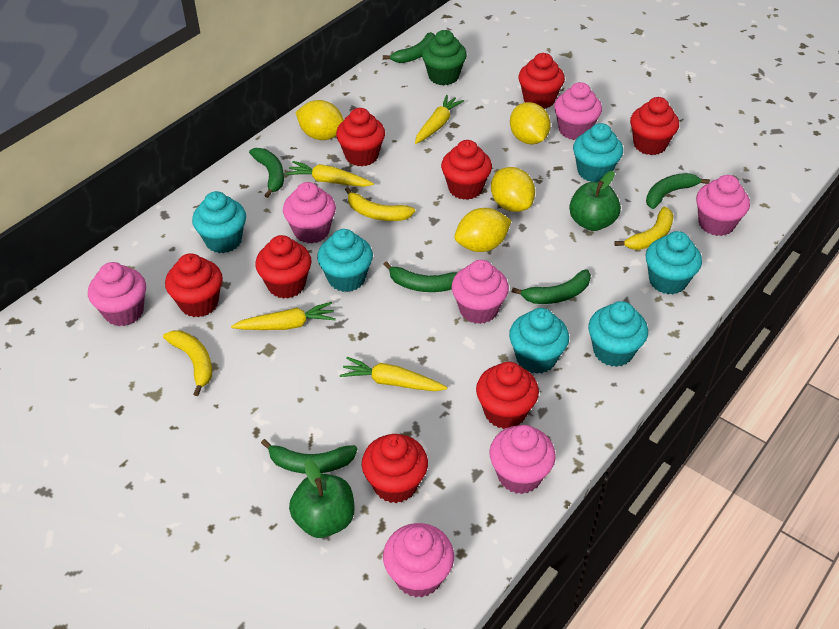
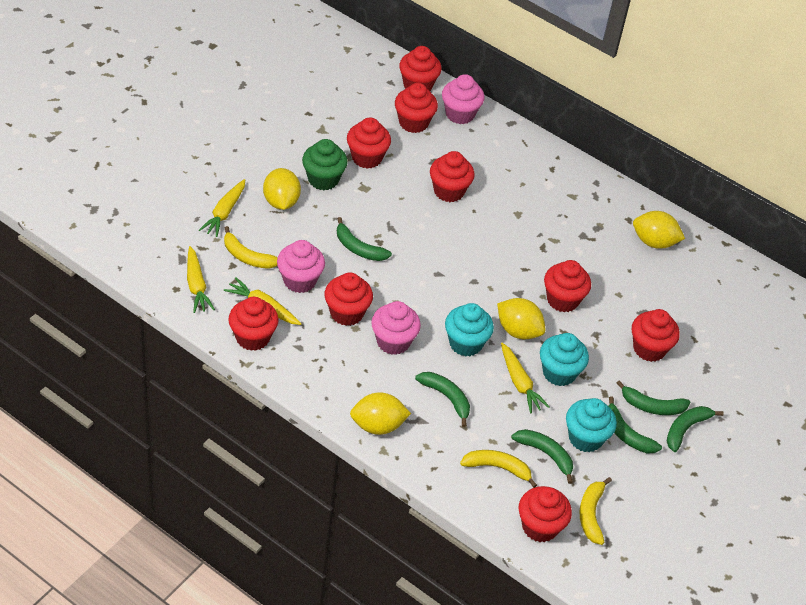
green apple: 2 -> 0
pink cupcake: 7 -> 3
red cupcake: 8 -> 9
turquoise cupcake: 6 -> 3

